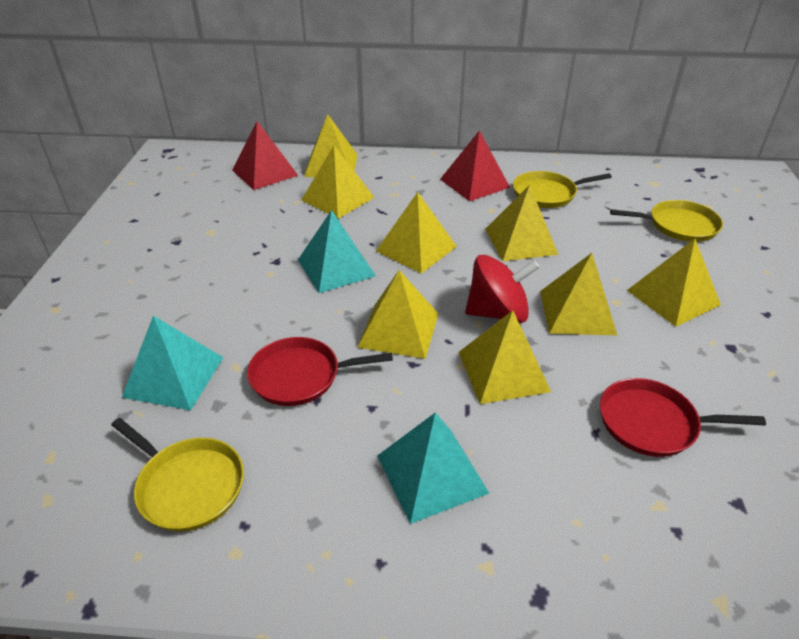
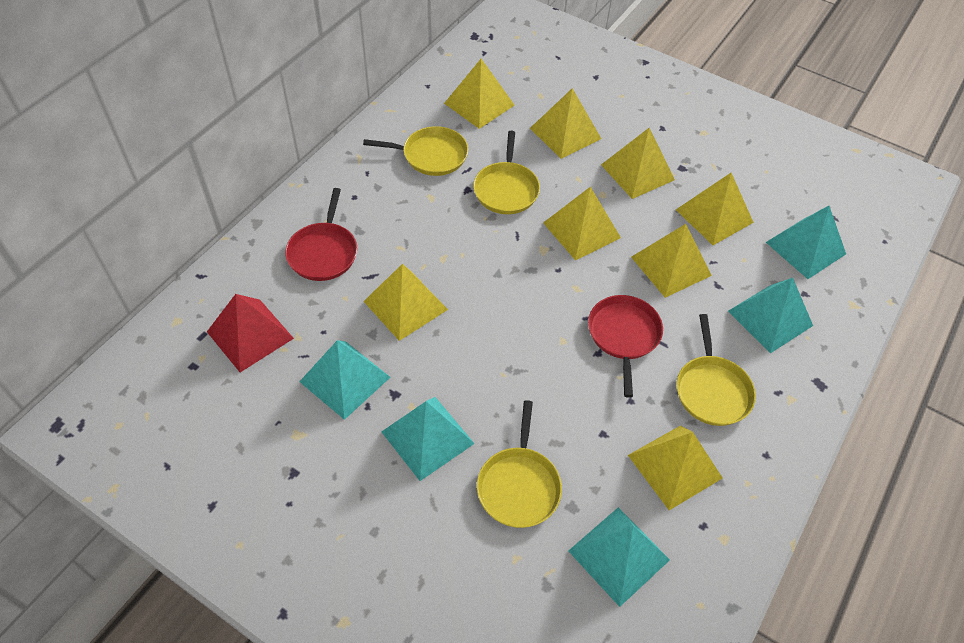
red pyramid: 2 -> 1
red spinning top: 1 -> 0
turquoise pyramid: 3 -> 5
yellow pan: 3 -> 4

